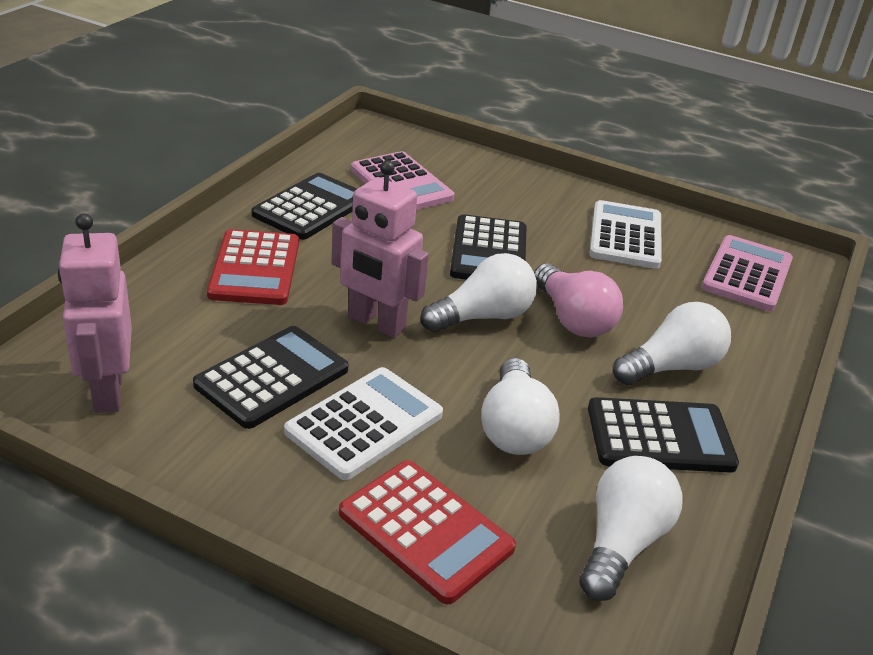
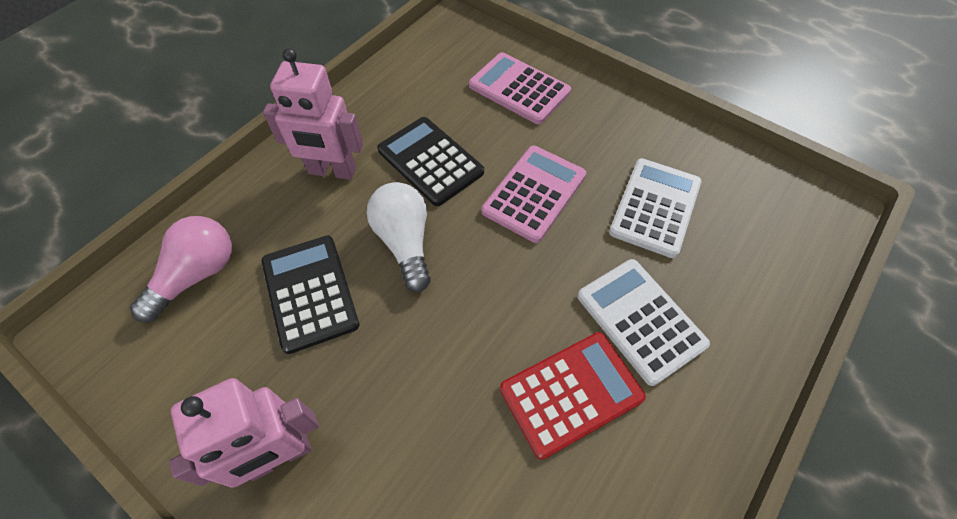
black calculator: 4 -> 2
red calculator: 2 -> 1
white light bulb: 4 -> 1

